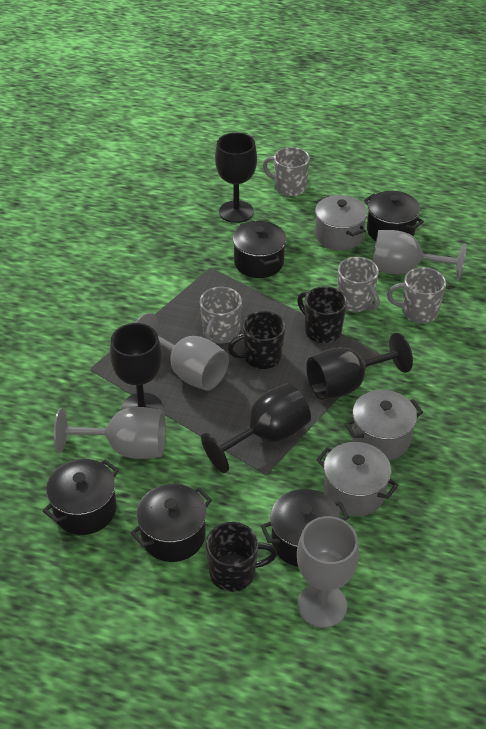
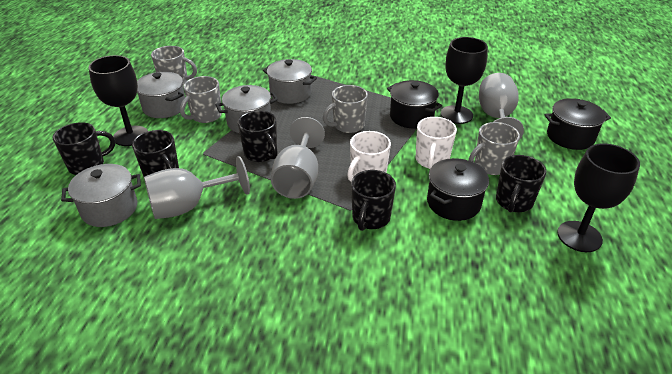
black goblet: 4 -> 3
black mug: 3 -> 5
black pot: 5 -> 3
grey goblet: 4 -> 3
grey pot: 3 -> 4
white mug: 0 -> 2

